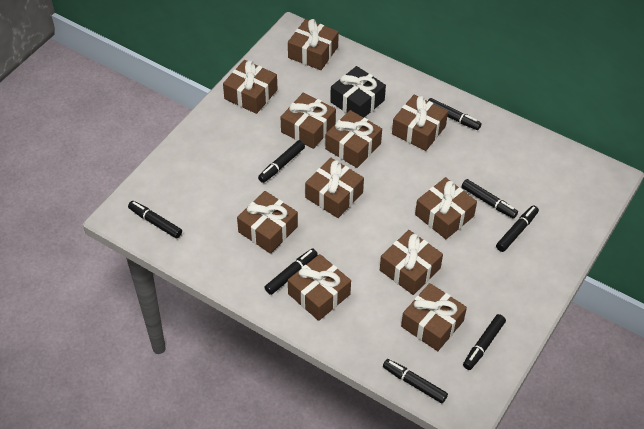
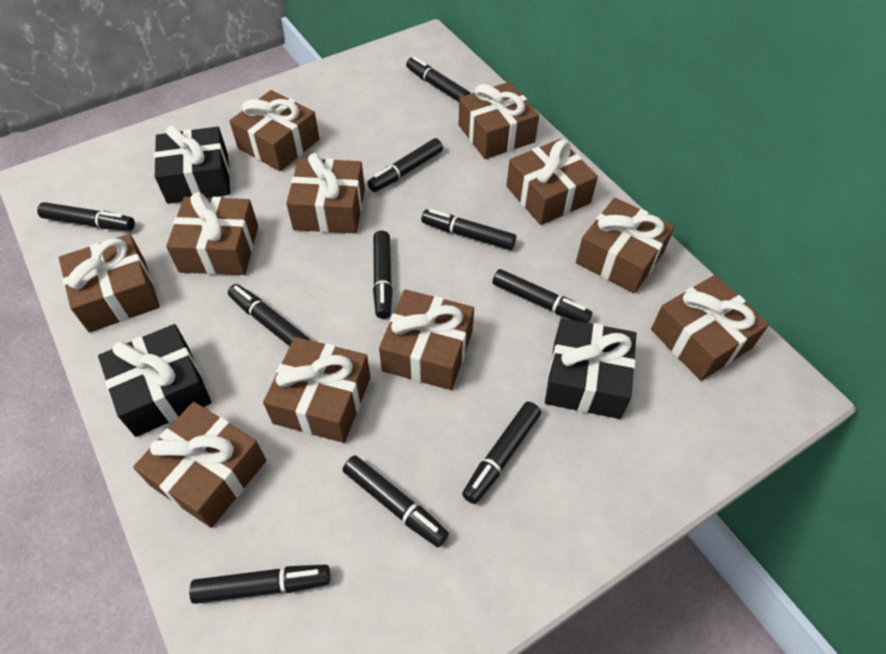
black gift: 1 -> 3
black marker: 8 -> 10

